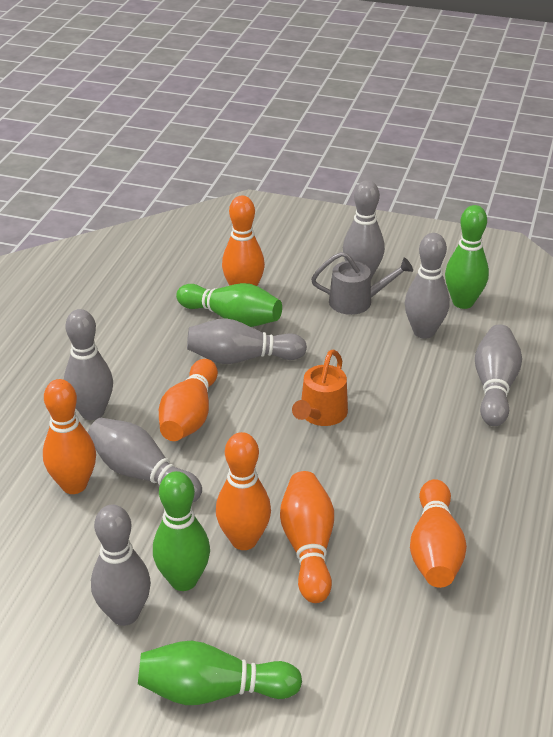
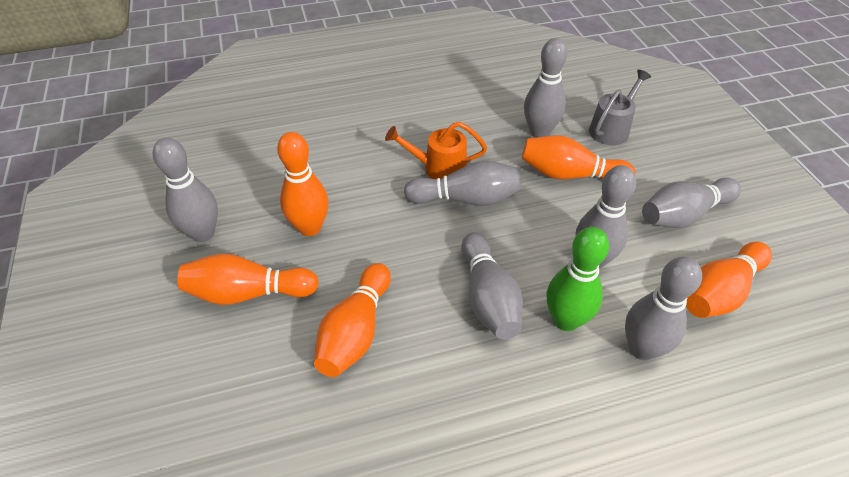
green bowling pin: 4 -> 1
orange bowling pin: 6 -> 5

